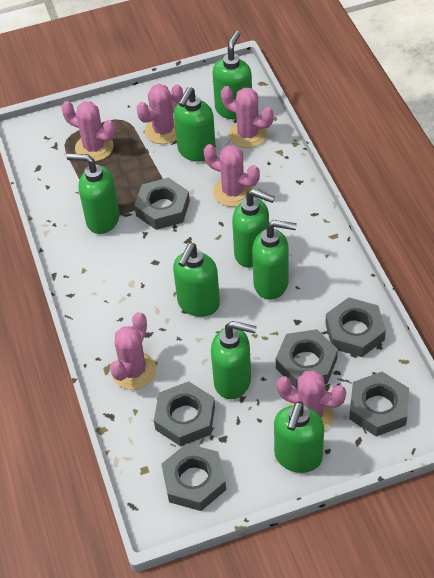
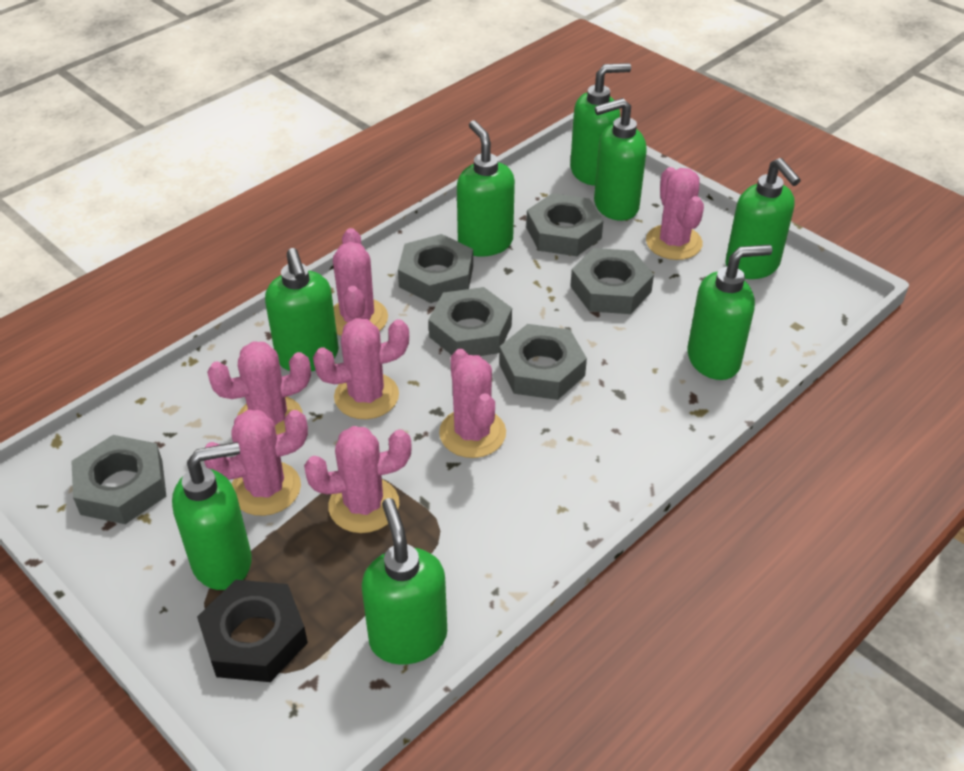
black nut: 0 -> 1
pink cactus: 6 -> 7

